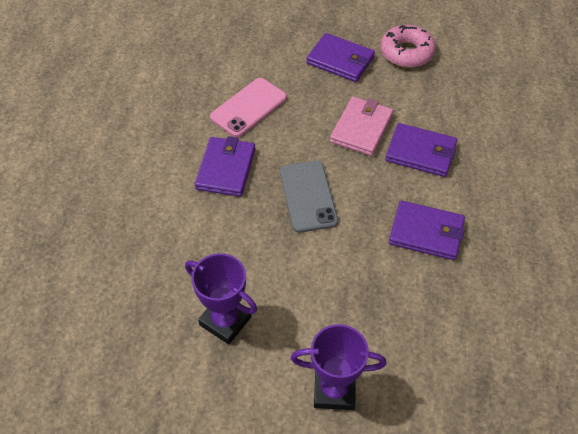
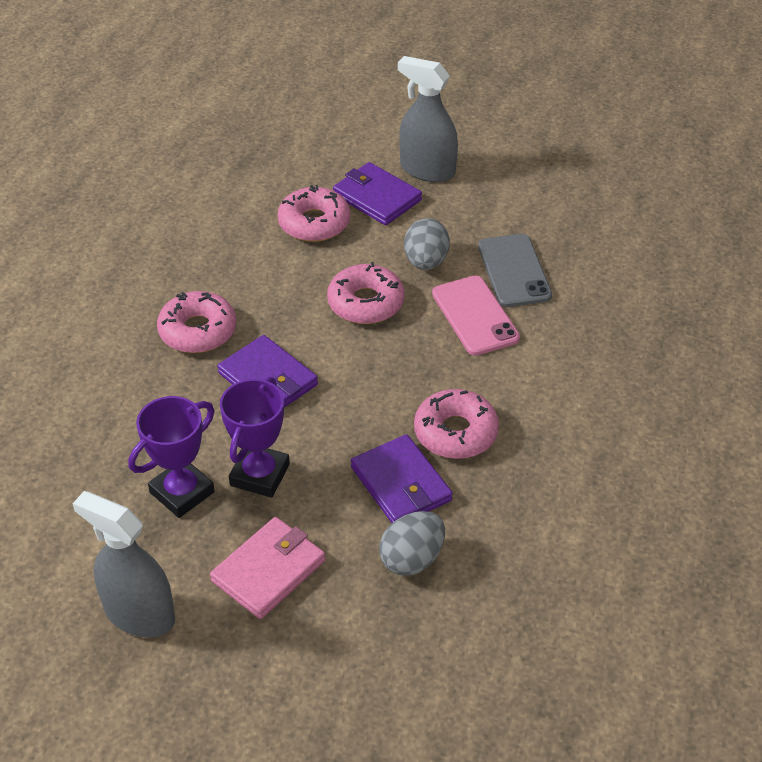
grey egg: 0 -> 2
grey spray bottle: 0 -> 2
pink donut: 1 -> 4
purple wallet: 4 -> 3

